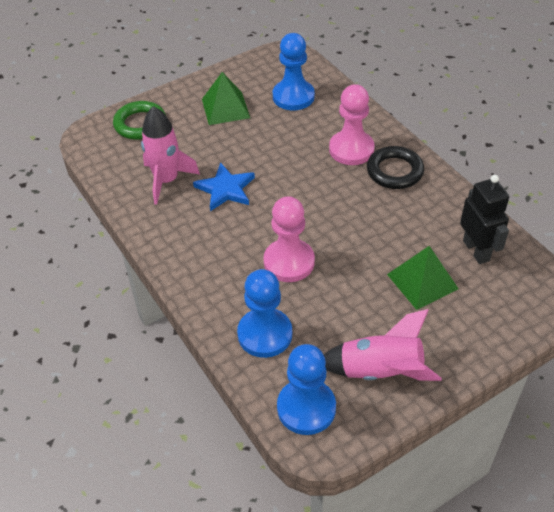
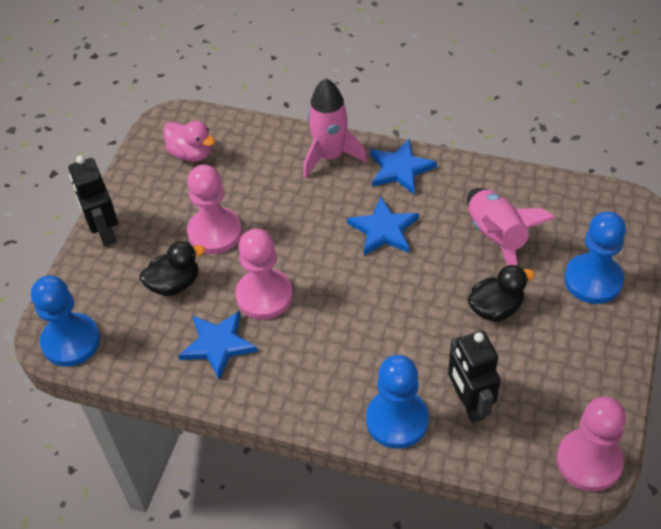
black duck: 0 -> 2
black ring: 1 -> 0
black robot: 1 -> 2
blue star: 1 -> 3
green pyramid: 2 -> 0
green ring: 1 -> 0
pink duck: 0 -> 1
pink pawn: 2 -> 3

